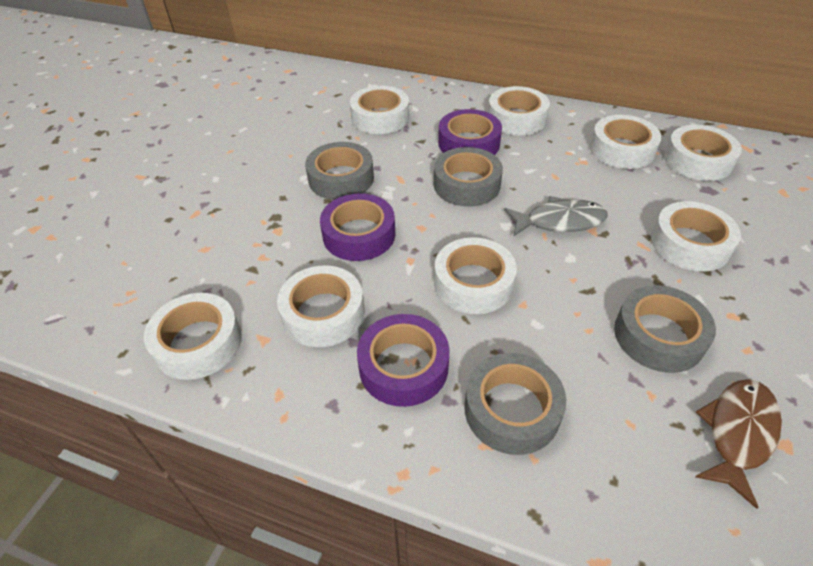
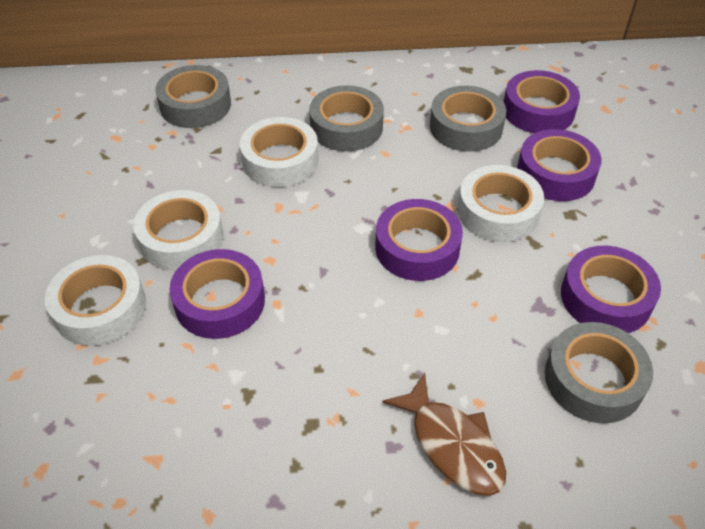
grey fish: 1 -> 0
purple tape: 3 -> 5
white tape: 8 -> 4

